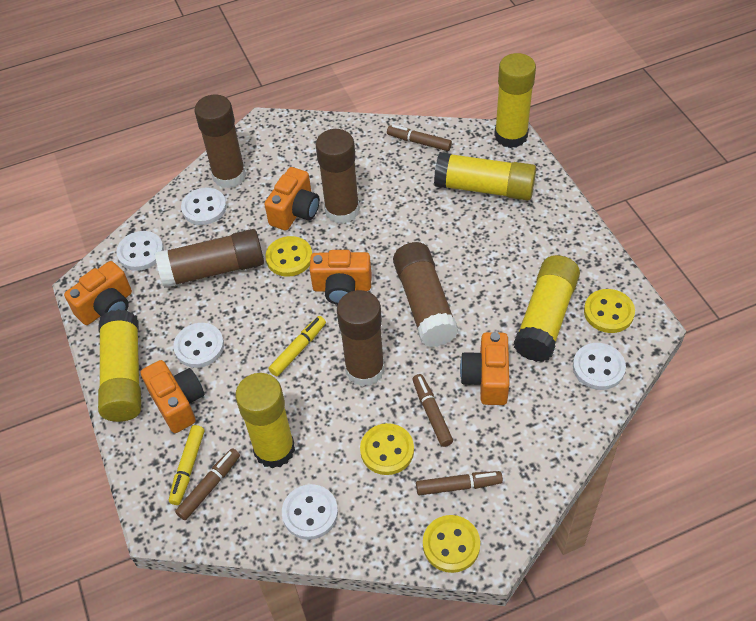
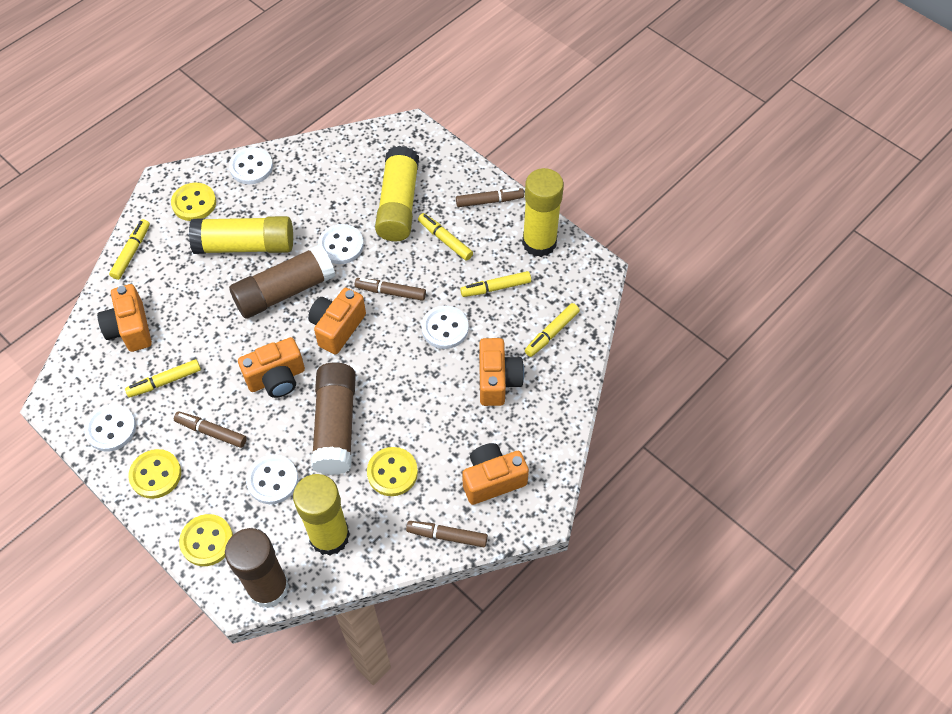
brown glue stick: 5 -> 3
yellow glue stick: 5 -> 4
yellow marker: 2 -> 5

